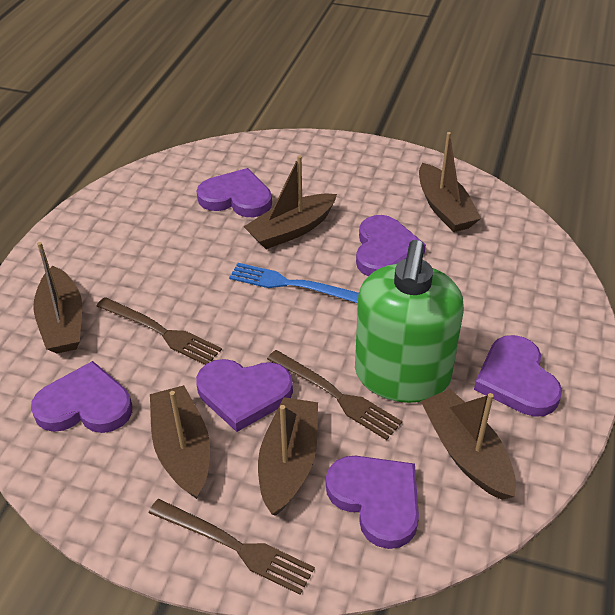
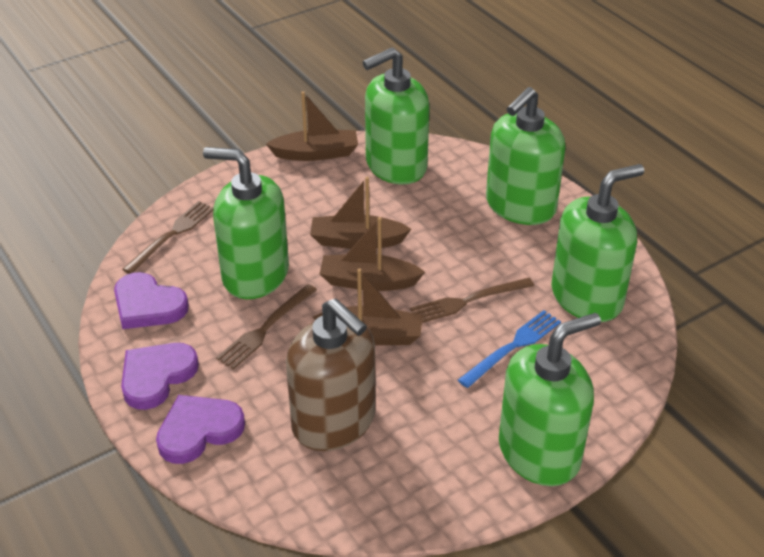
brown boat: 6 -> 4
brown soap dispenser: 0 -> 1
green soap dispenser: 1 -> 5
purple heart: 6 -> 3

